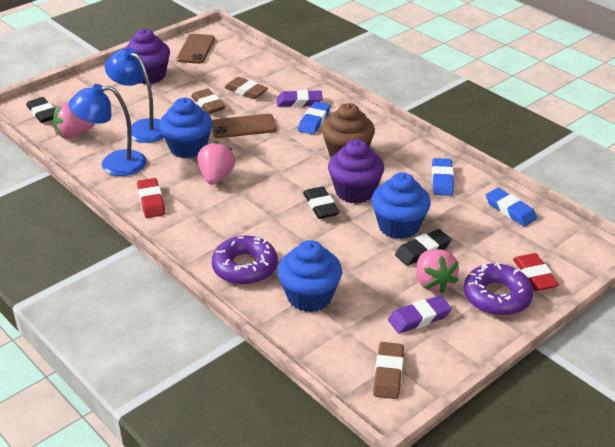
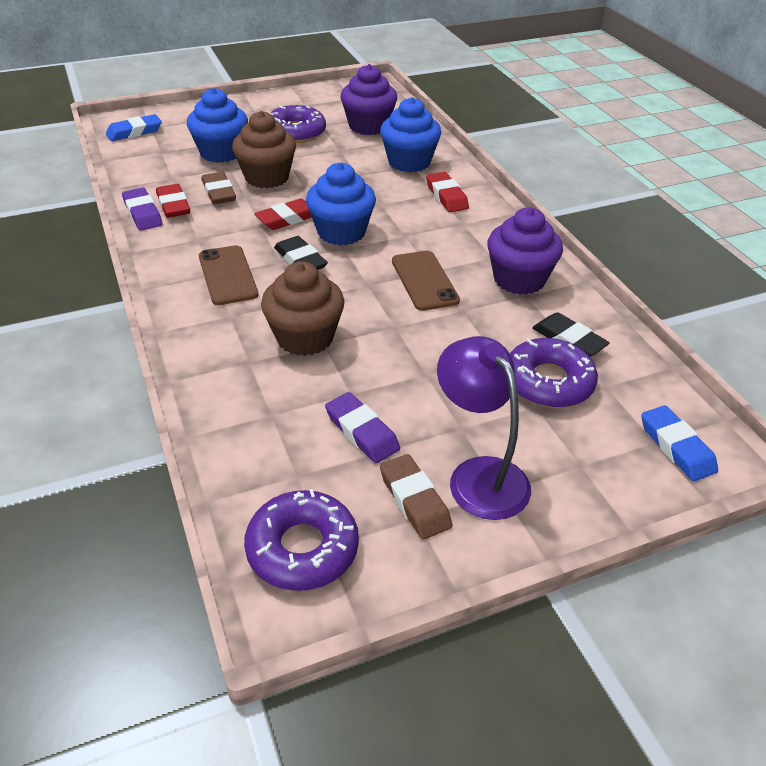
black eraser: 3 -> 2
blue eraser: 3 -> 2
blue lamp: 2 -> 0
brown cupcake: 1 -> 2
brown eraser: 3 -> 2
pink strawberry: 3 -> 0
purple donut: 2 -> 3
purple lamp: 0 -> 1
red eraser: 2 -> 3

